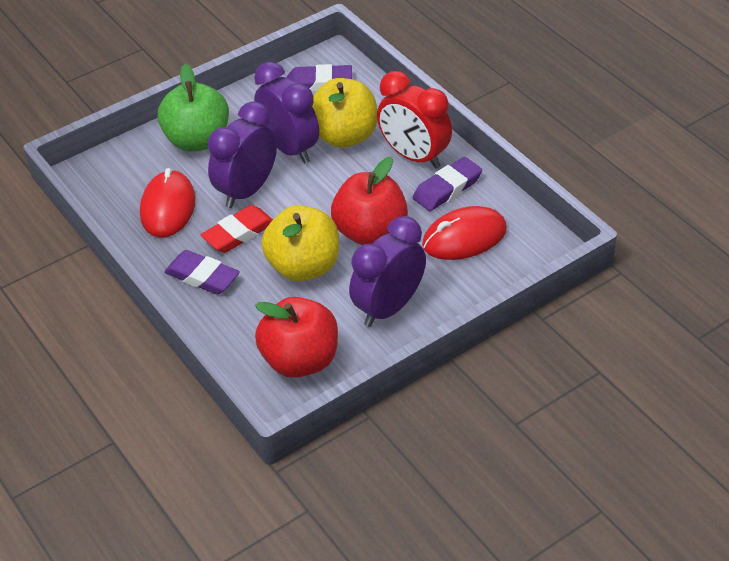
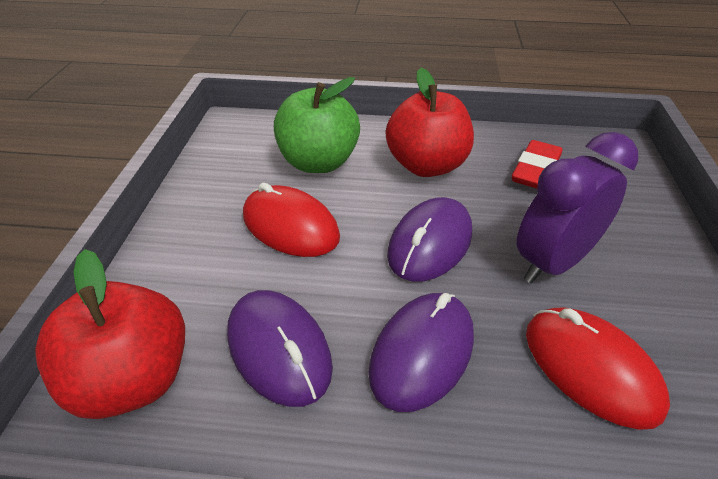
purple clock: 3 -> 1
purple eraser: 3 -> 0
purple mouse: 0 -> 3
red clock: 1 -> 0
yellow apple: 2 -> 0

